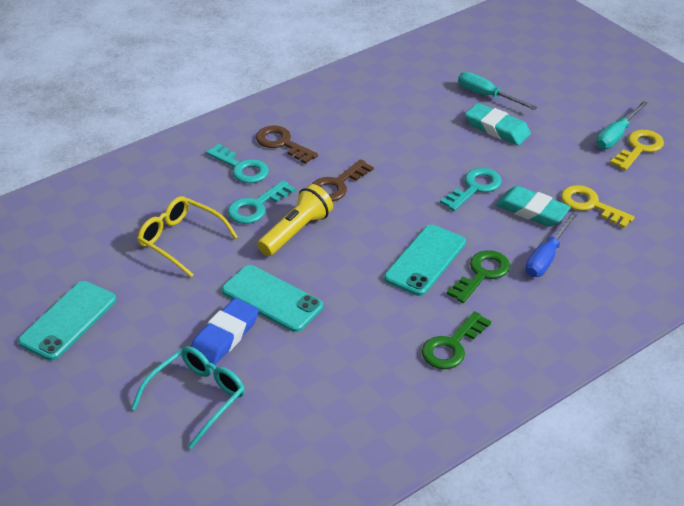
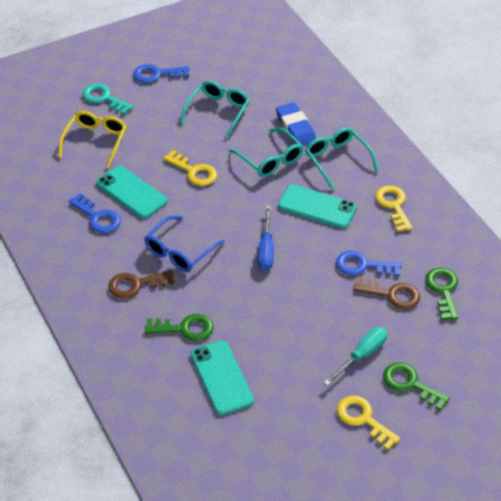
blue glasses: 0 -> 1
blue key: 0 -> 3
green key: 2 -> 3
turquoise eraser: 2 -> 0
turquoise glasses: 1 -> 3
turquoise key: 3 -> 1
turquoise screwdriver: 2 -> 1
yellow flashlight: 1 -> 0
yellow key: 2 -> 3

